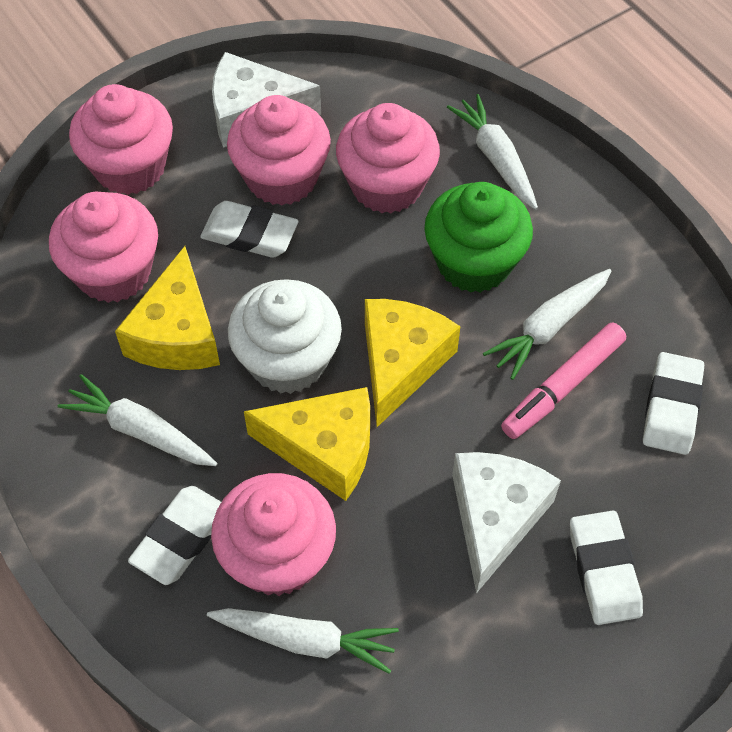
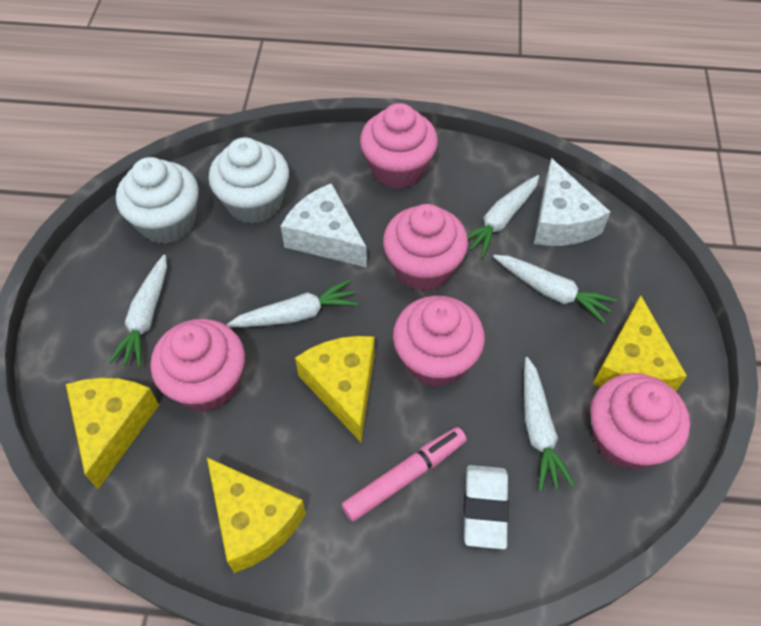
green cupcake: 1 -> 0
white carrot: 4 -> 5
white cupcake: 1 -> 2
white eraser: 4 -> 1
yellow cheese: 3 -> 4

